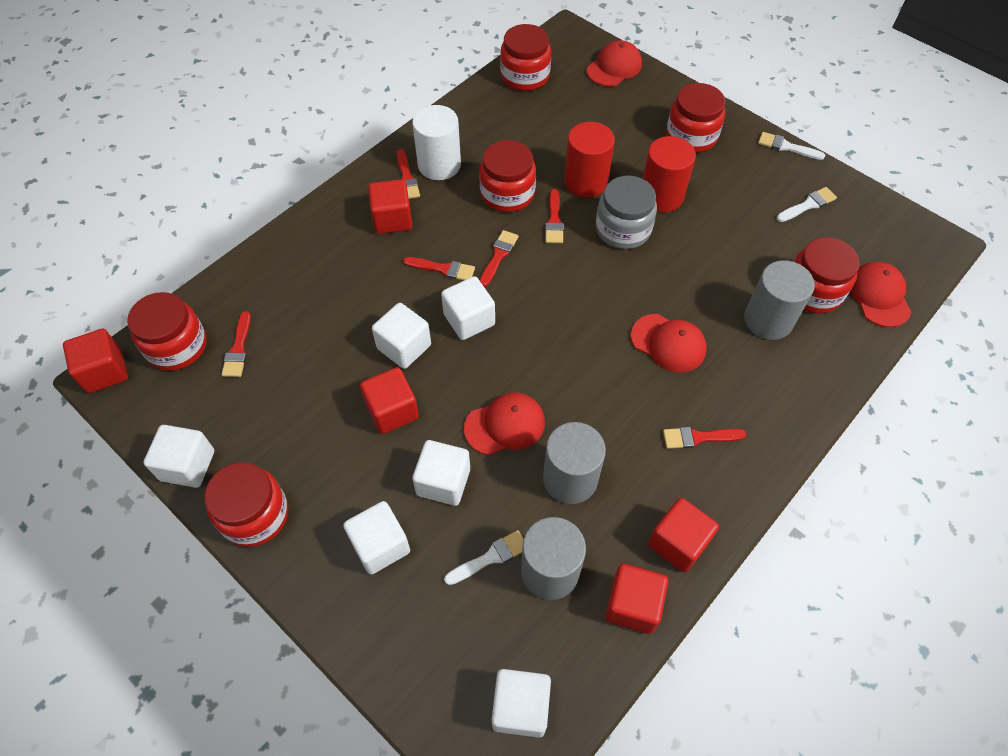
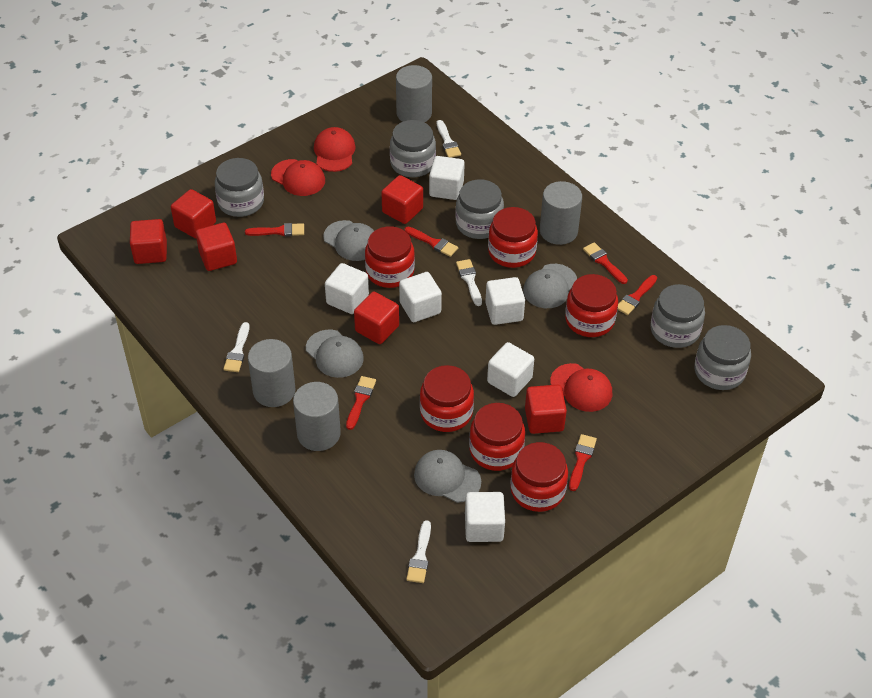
grey cap: 0 -> 4
grey cylinder: 3 -> 4
grey jar: 1 -> 5
red cap: 4 -> 3
red cube: 5 -> 6
red cylinder: 2 -> 0
white brush: 3 -> 4
white cylinder: 1 -> 0

